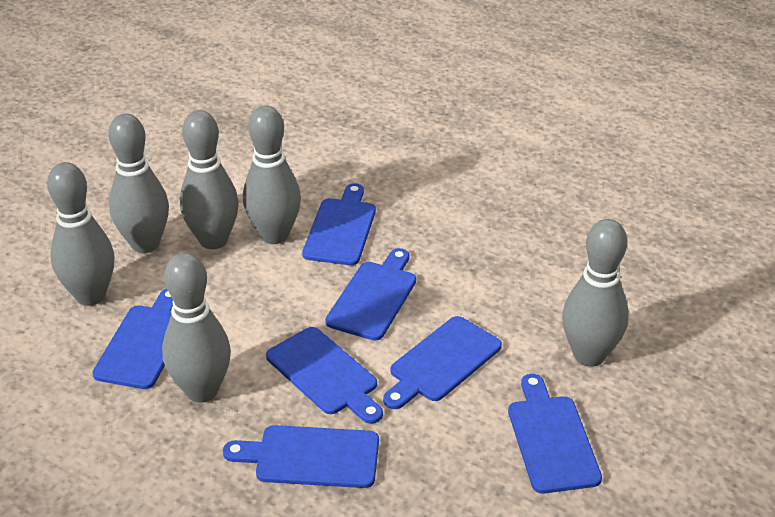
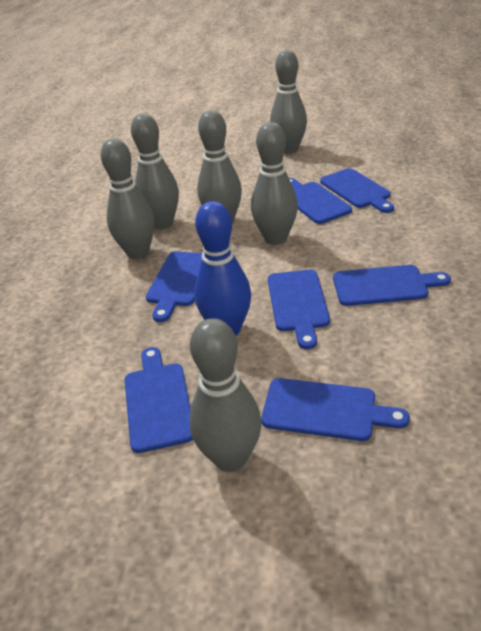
blue bowling pin: 0 -> 1

